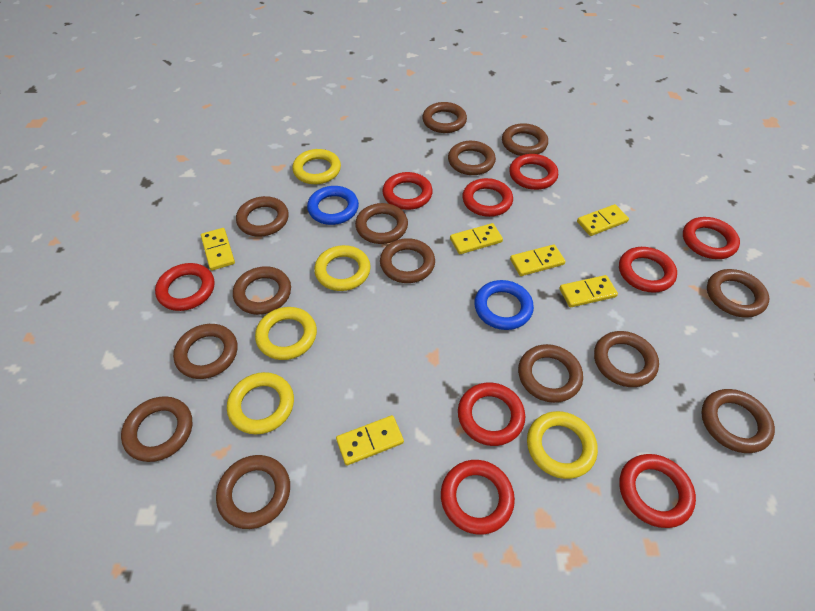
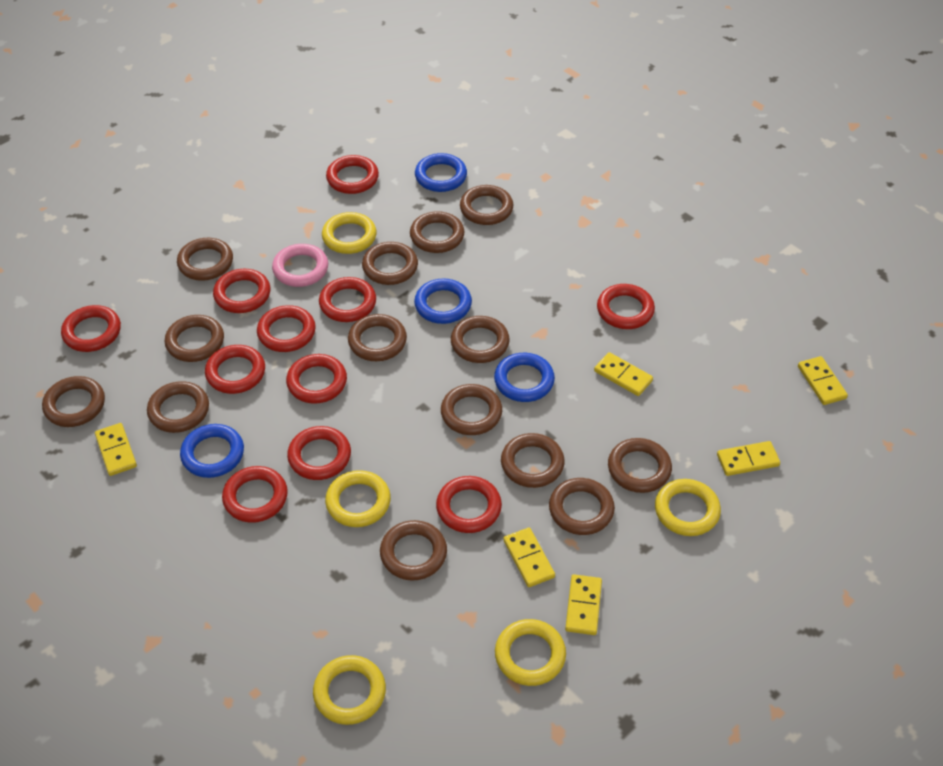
blue ring: 2 -> 4
pink ring: 0 -> 1
red ring: 9 -> 11

